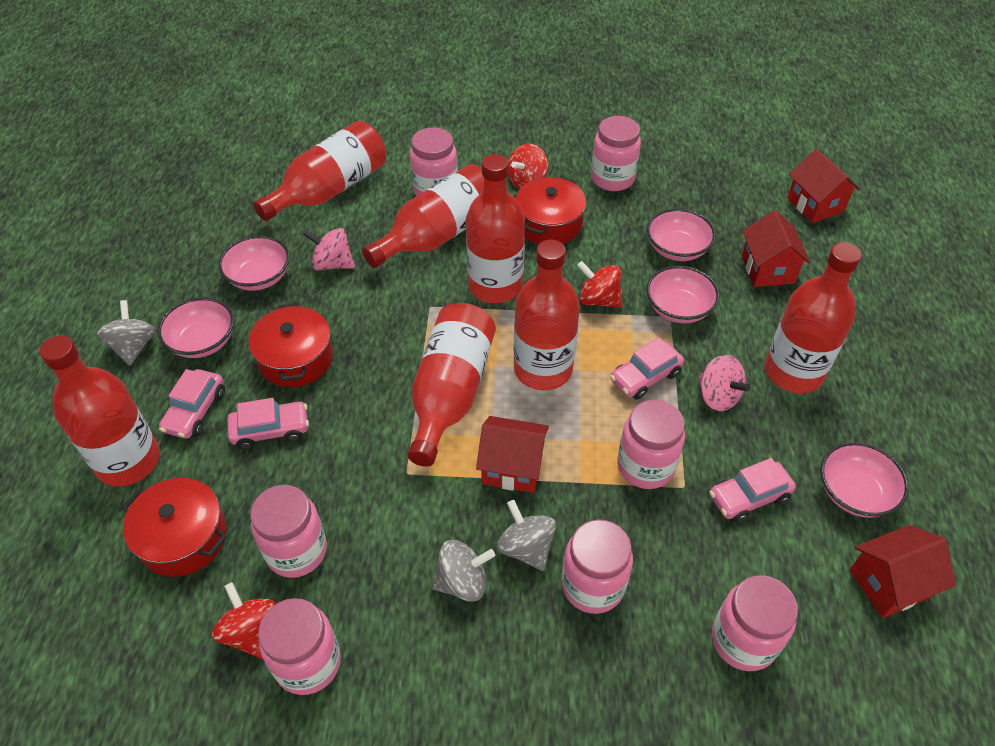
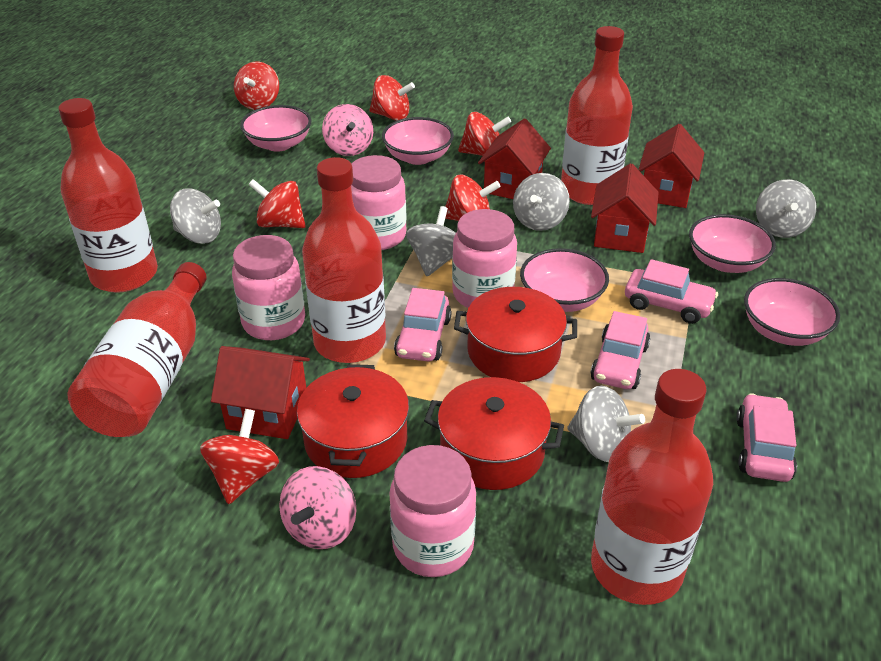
grey spinning top: 3 -> 5
pink jar: 7 -> 4
red bottle: 7 -> 5
red spinning top: 3 -> 6

